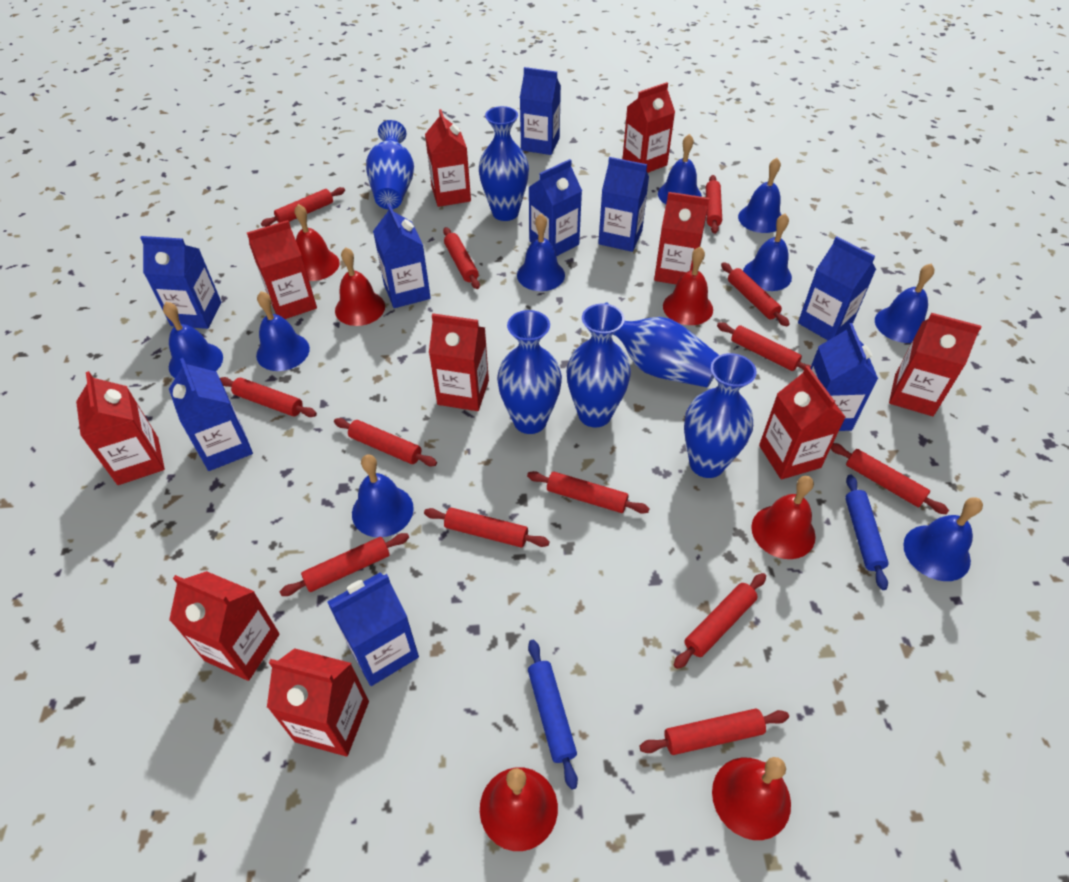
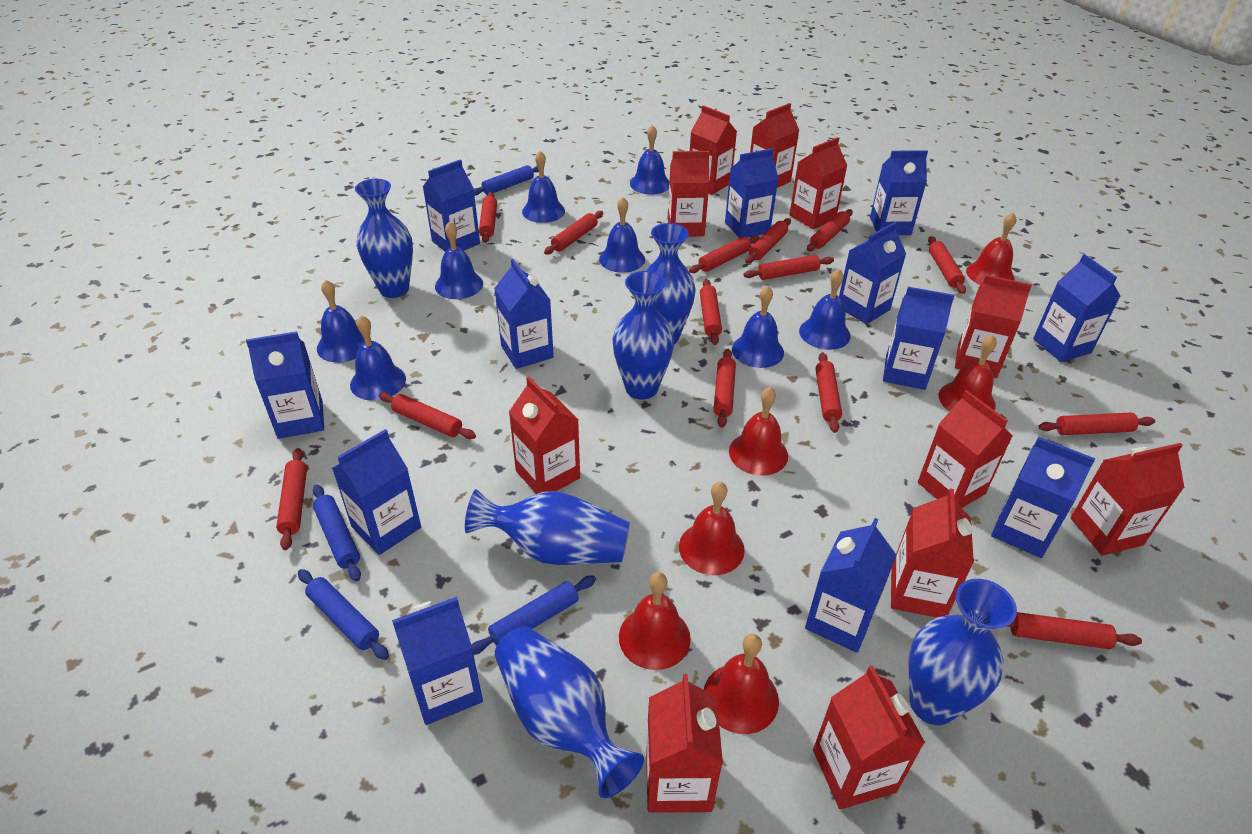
blue bell: 9 -> 8
blue carton: 9 -> 12
blue rolling pin: 2 -> 4
red carton: 10 -> 11
red rolling pin: 13 -> 14

